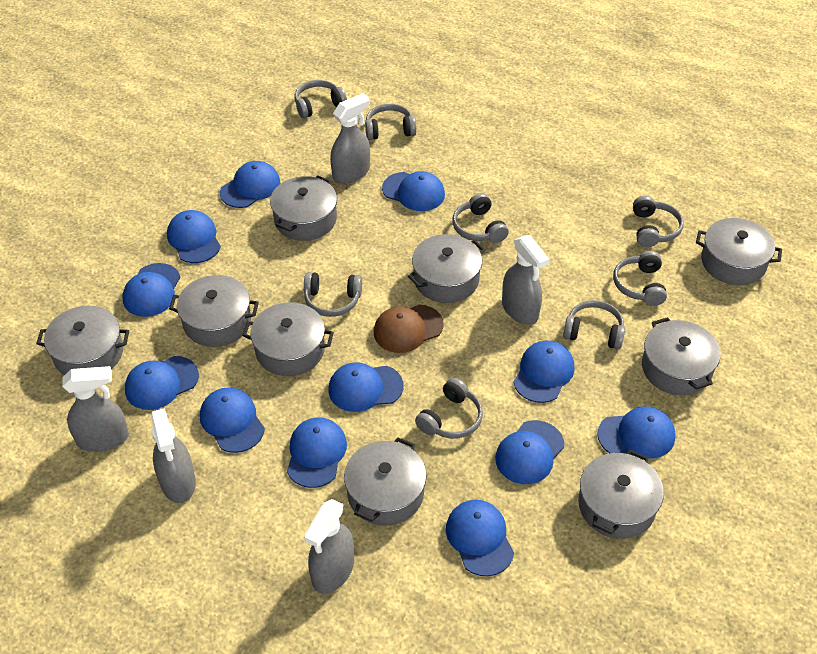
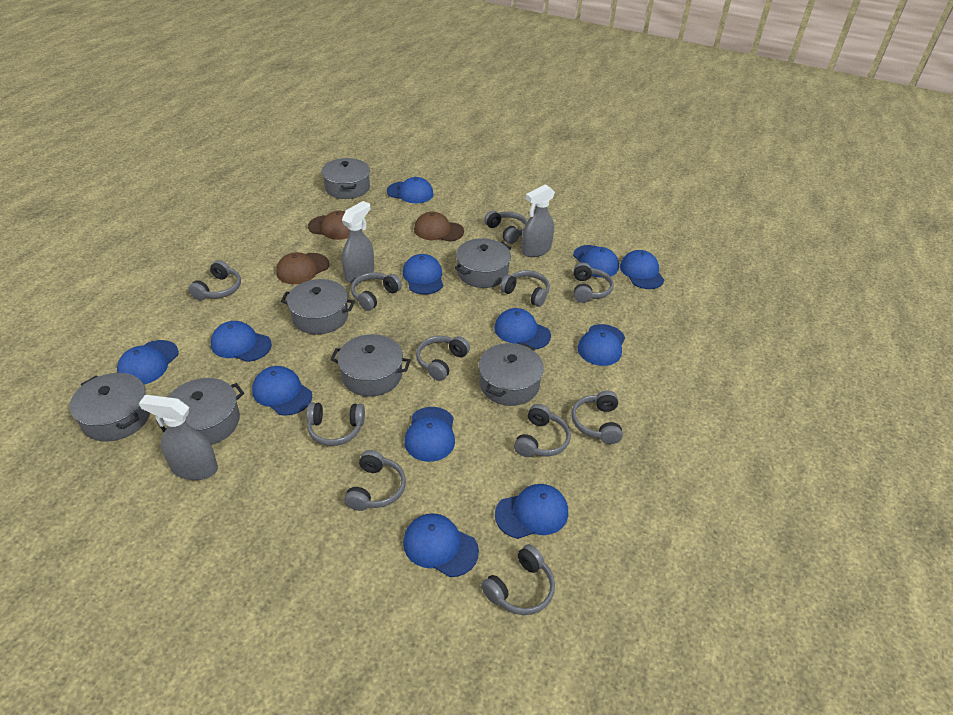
brown cap: 1 -> 3
grey headphones: 8 -> 11
grey pot: 9 -> 7
grey spray bottle: 5 -> 3

